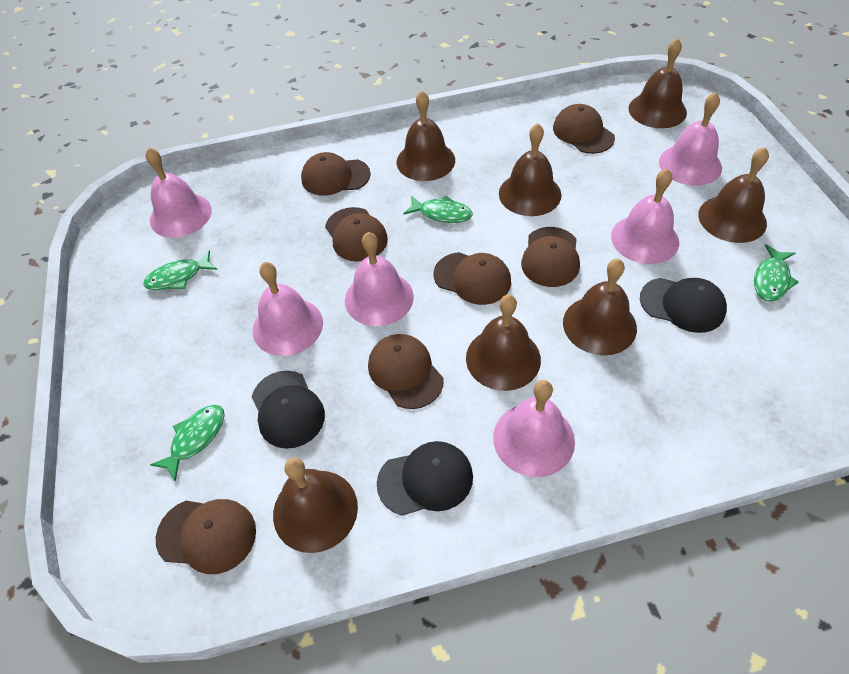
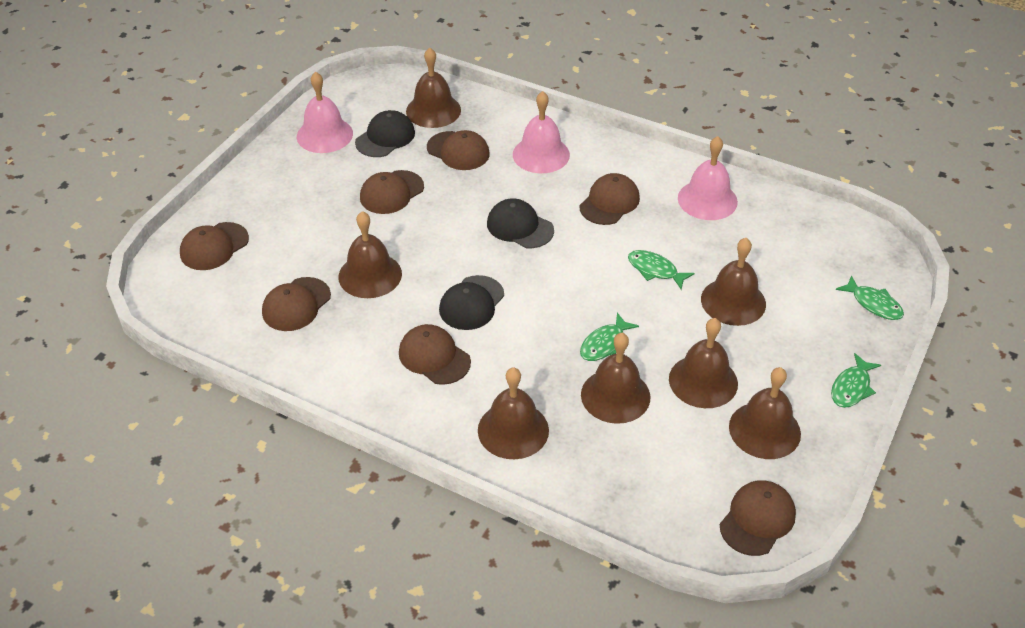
pink bell: 6 -> 3

